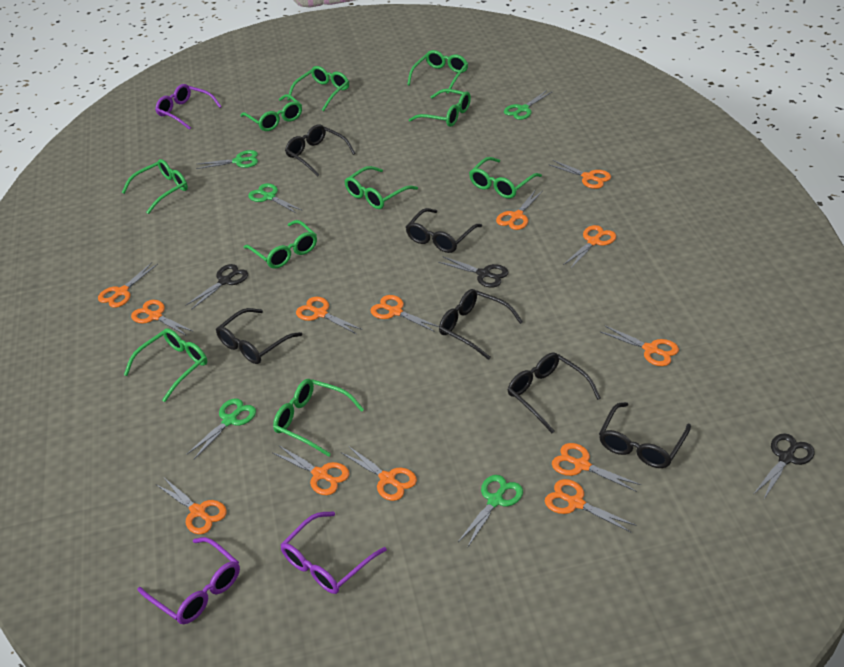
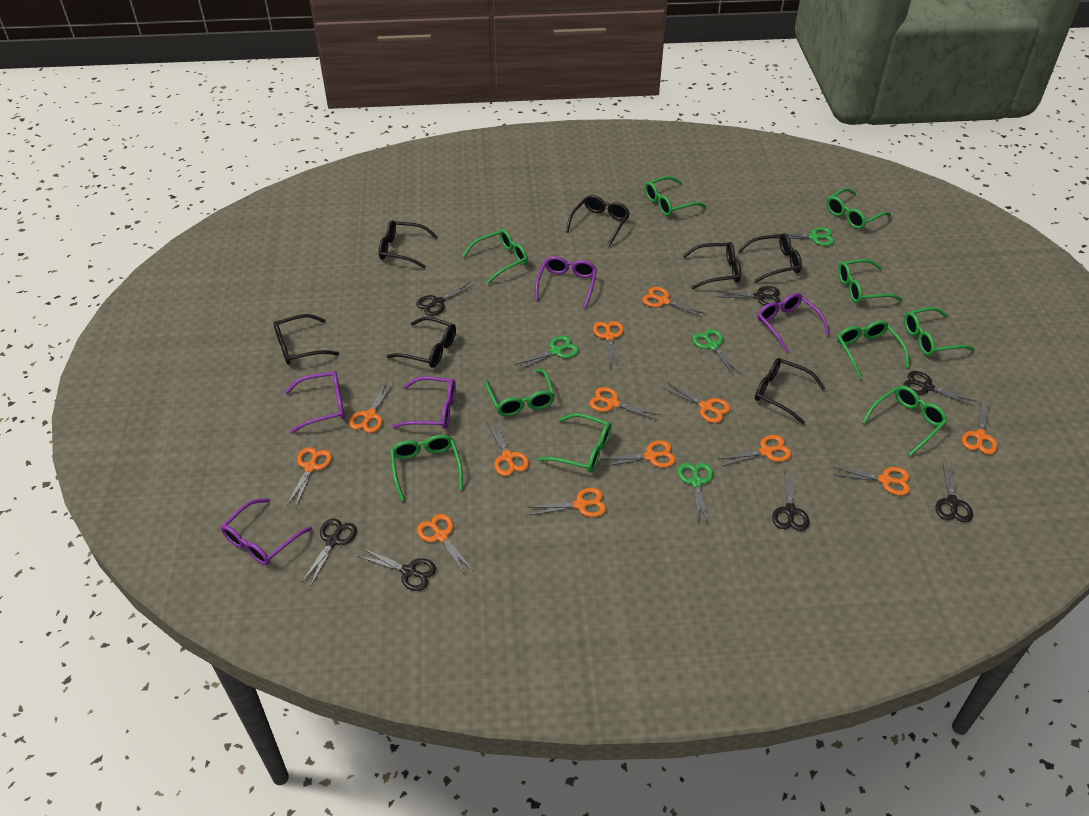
black glasses: 6 -> 7
black scissors: 3 -> 7
green scissors: 5 -> 4
purple glasses: 3 -> 5

